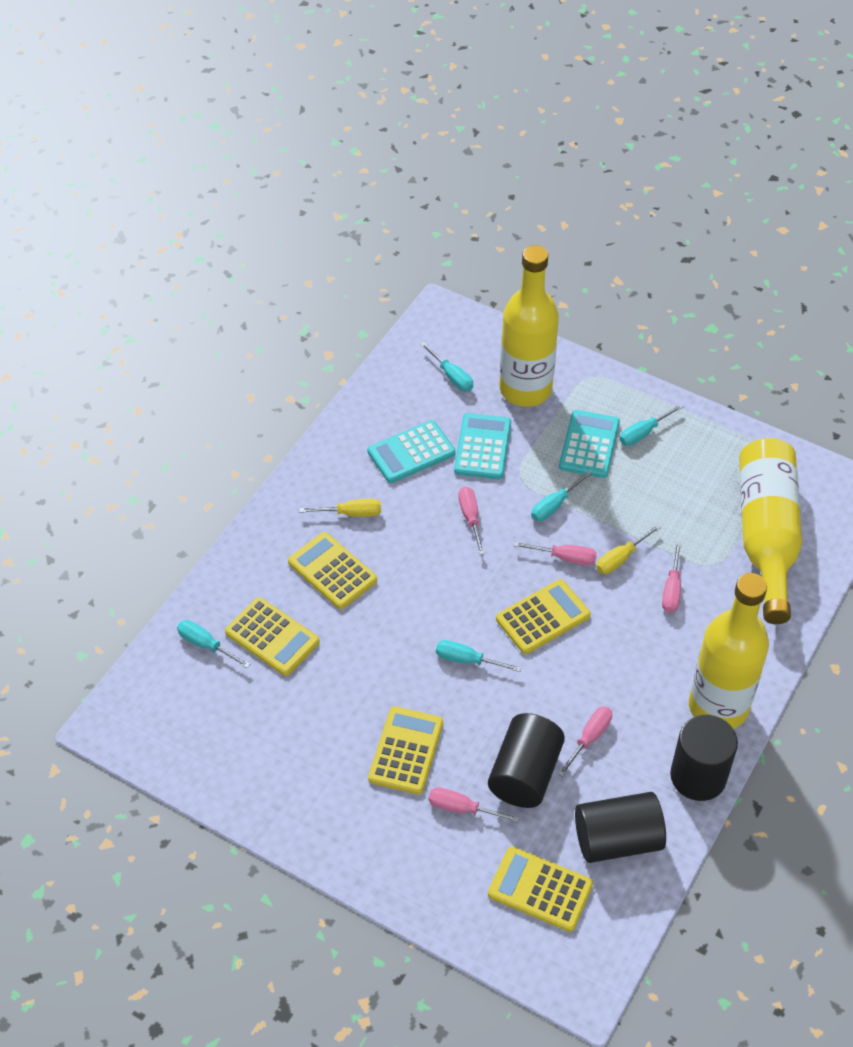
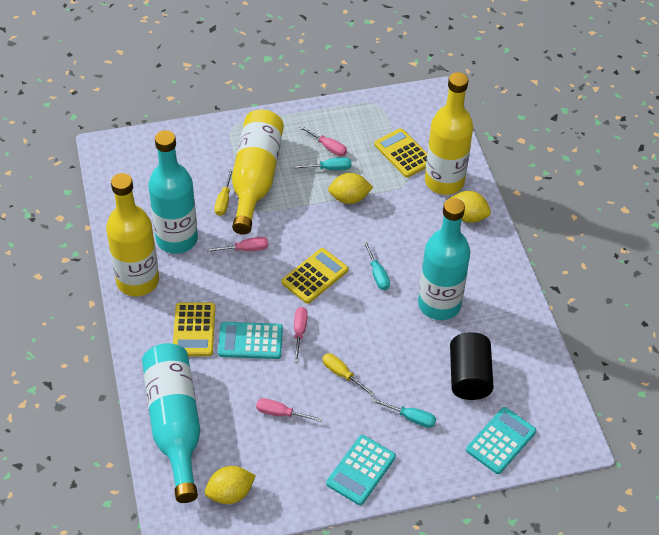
black cylinder: 3 -> 1
pink screwdriver: 5 -> 4
turquoise bottle: 0 -> 3
turquoise screwdriver: 5 -> 3
yellow calculator: 5 -> 3
yellow lemon: 0 -> 3

